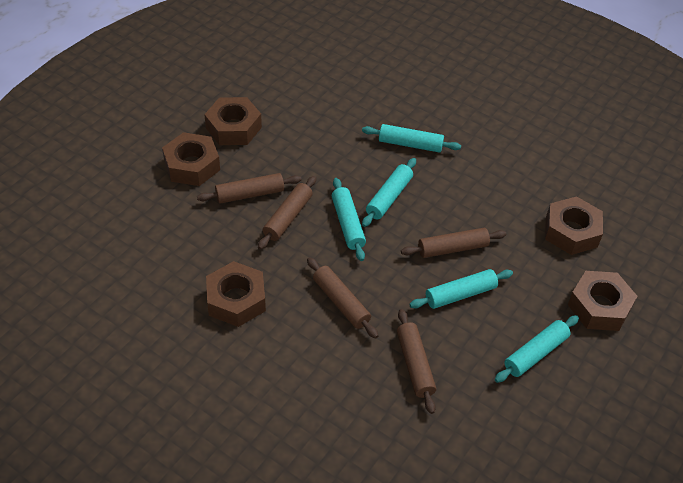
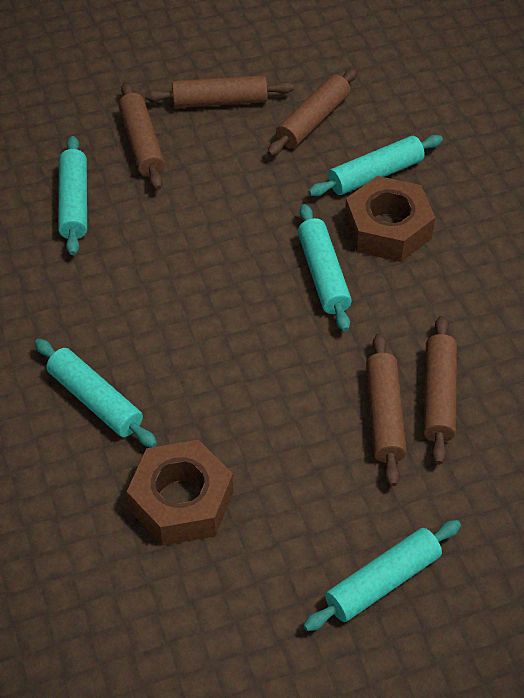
brown nut: 5 -> 2

